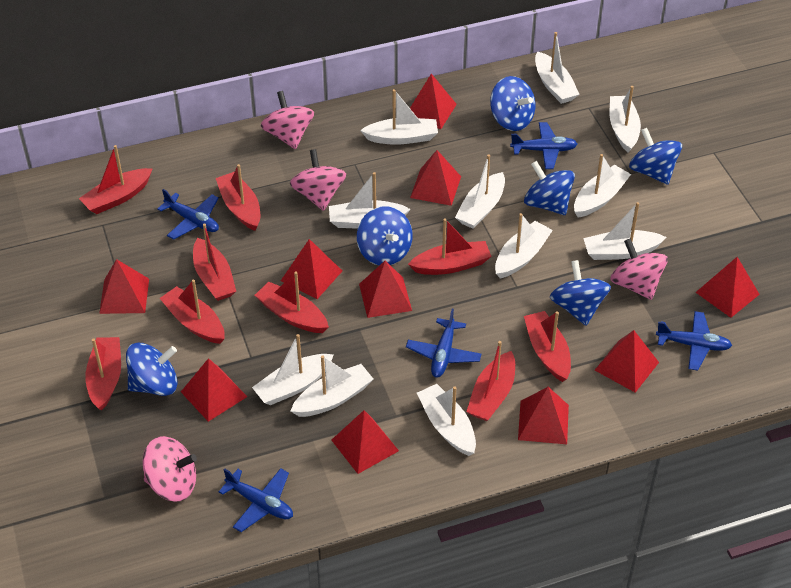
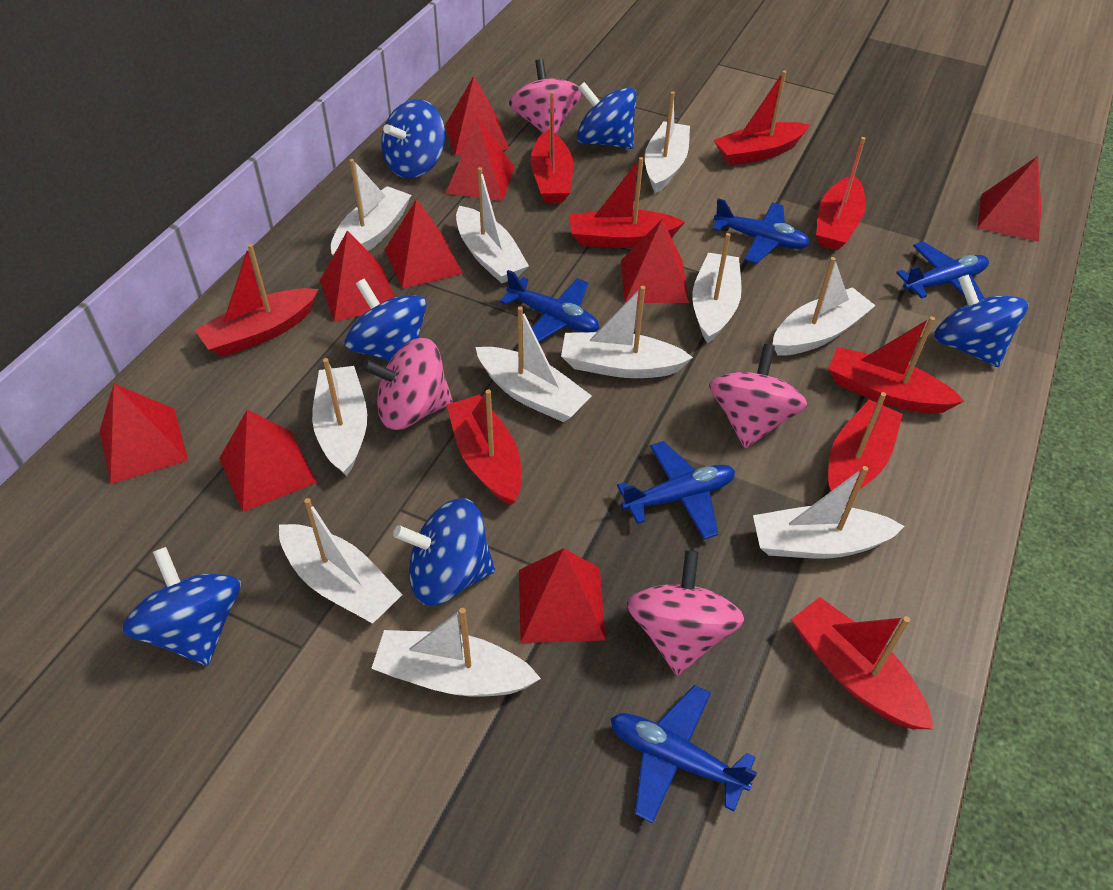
red pyramid: 10 -> 9

